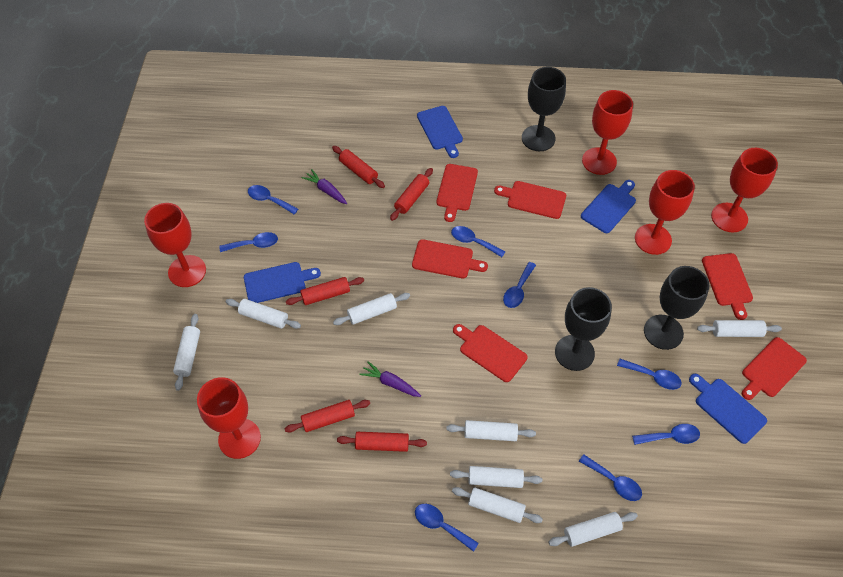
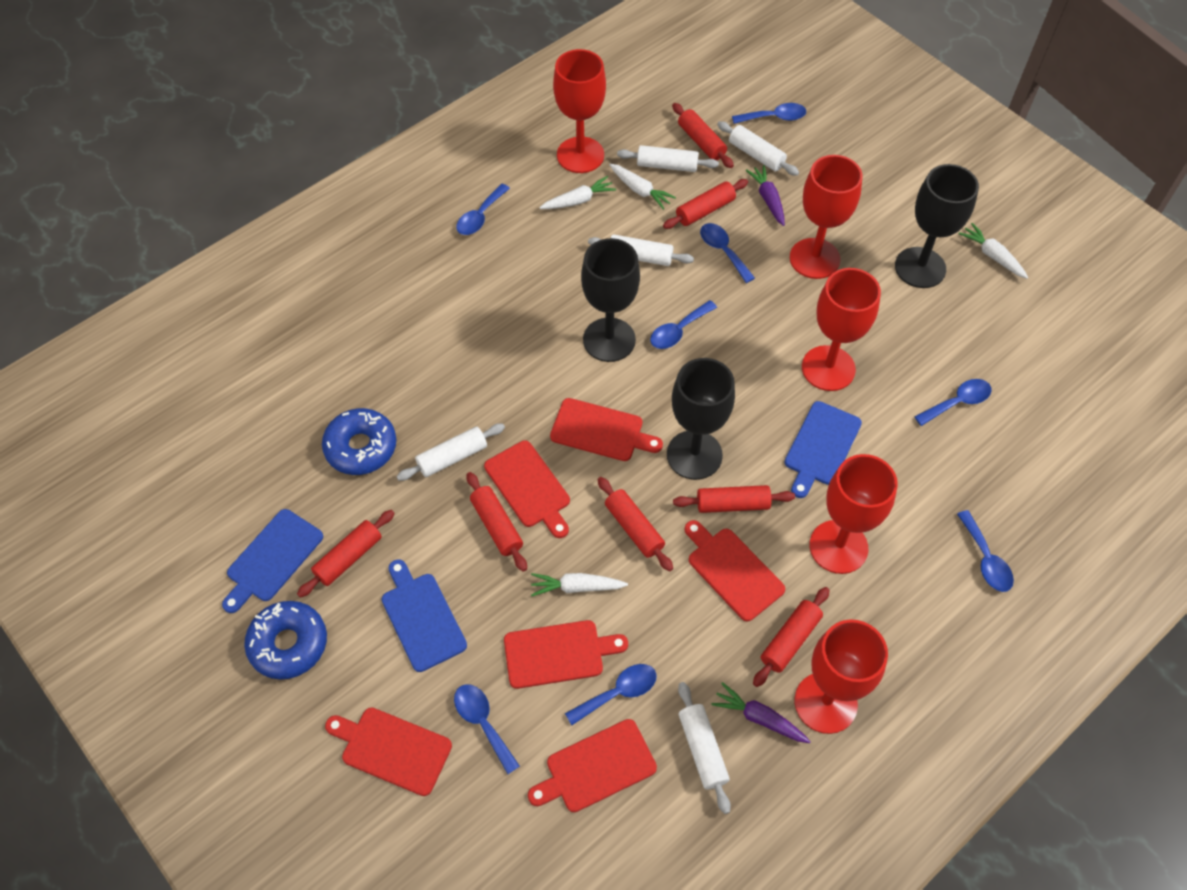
blue cutting board: 4 -> 3
blue donut: 0 -> 2
red rolling pin: 5 -> 7
white carrot: 0 -> 4
white rolling pin: 8 -> 5

